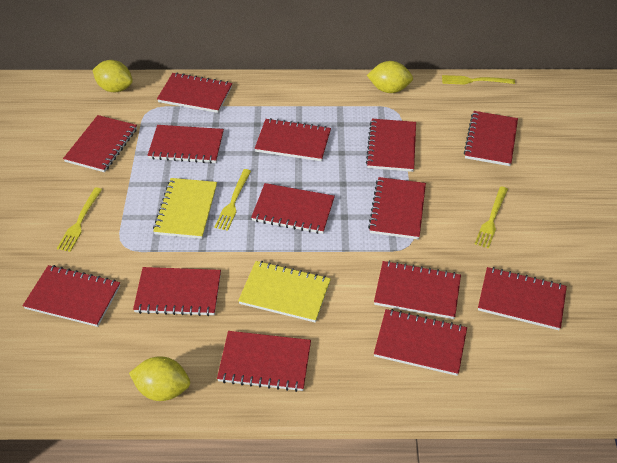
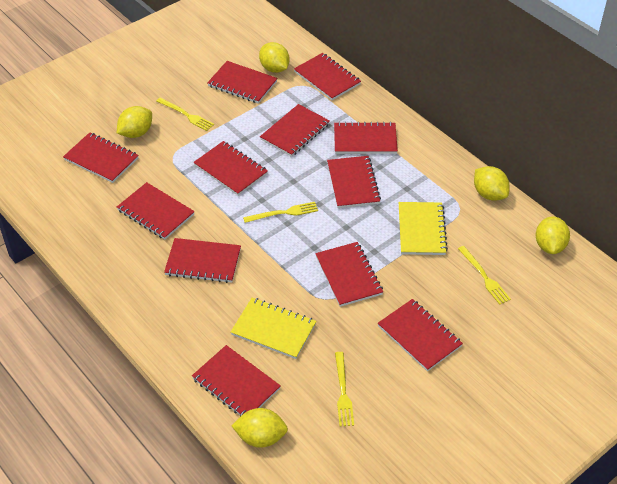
red notebook: 14 -> 12
yellow lemon: 3 -> 5

